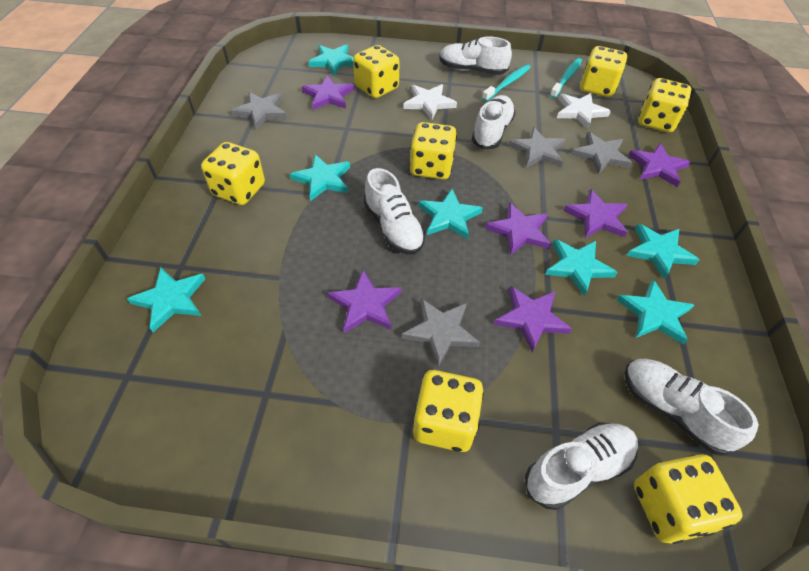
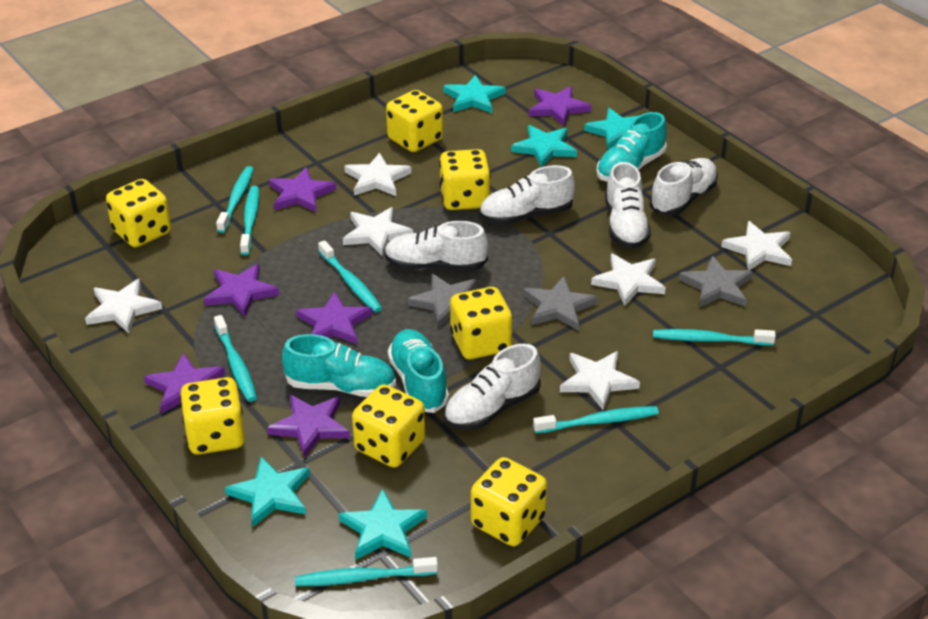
grey star: 4 -> 3
turquoise shoe: 0 -> 3
turquoise star: 7 -> 5
turquoise toothbrush: 2 -> 7
white star: 2 -> 6

